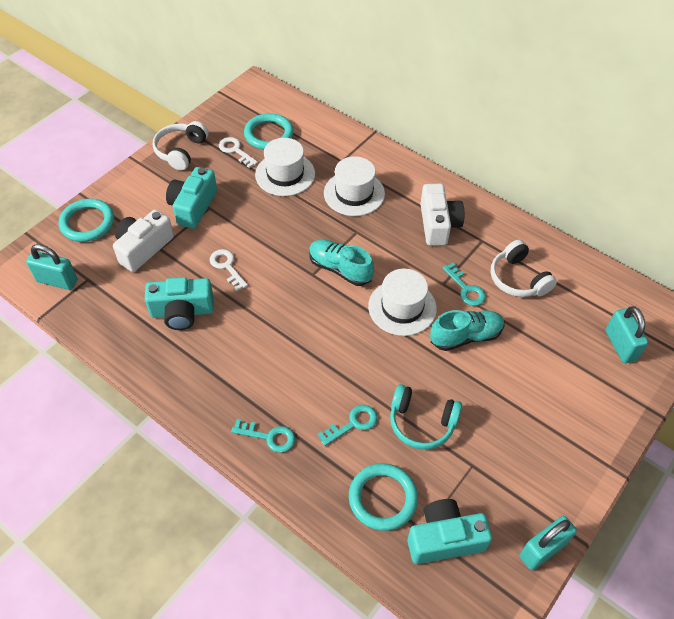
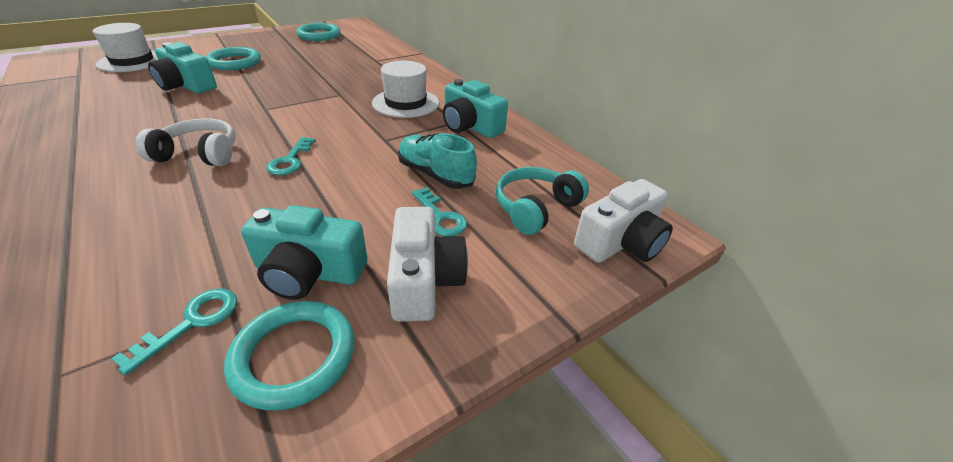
turquoise padlock: 3 -> 0
turquoise shoe: 2 -> 1
white hat: 3 -> 2
white headphones: 2 -> 1
white key: 2 -> 0

